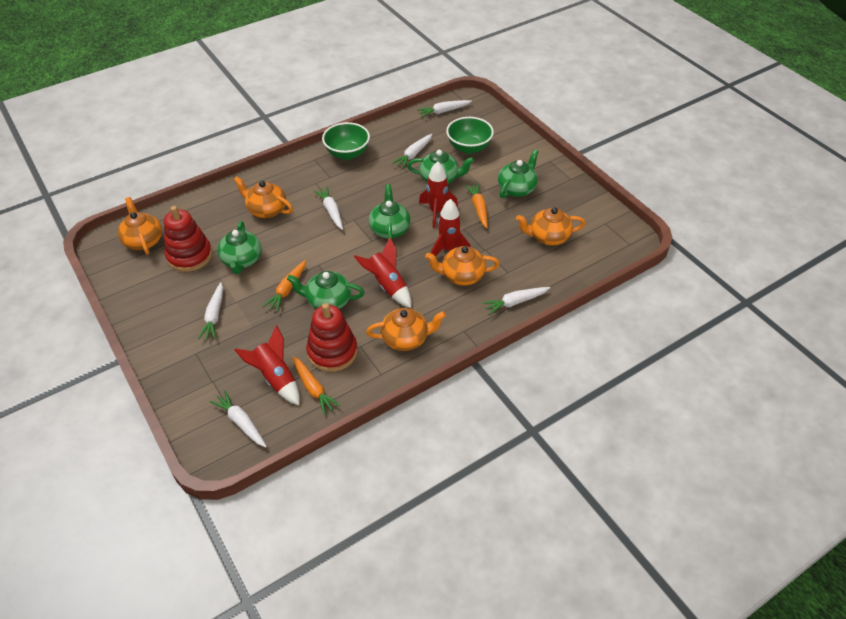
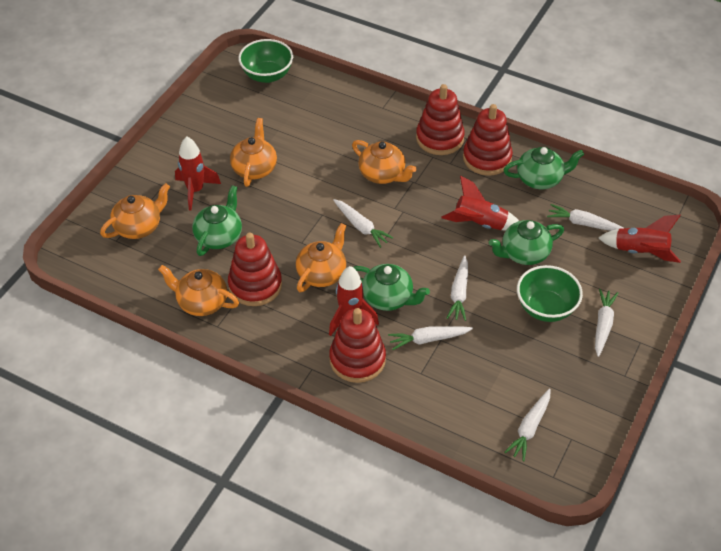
green teapot: 5 -> 4
orange carrot: 3 -> 0
red stacking toy: 2 -> 4

